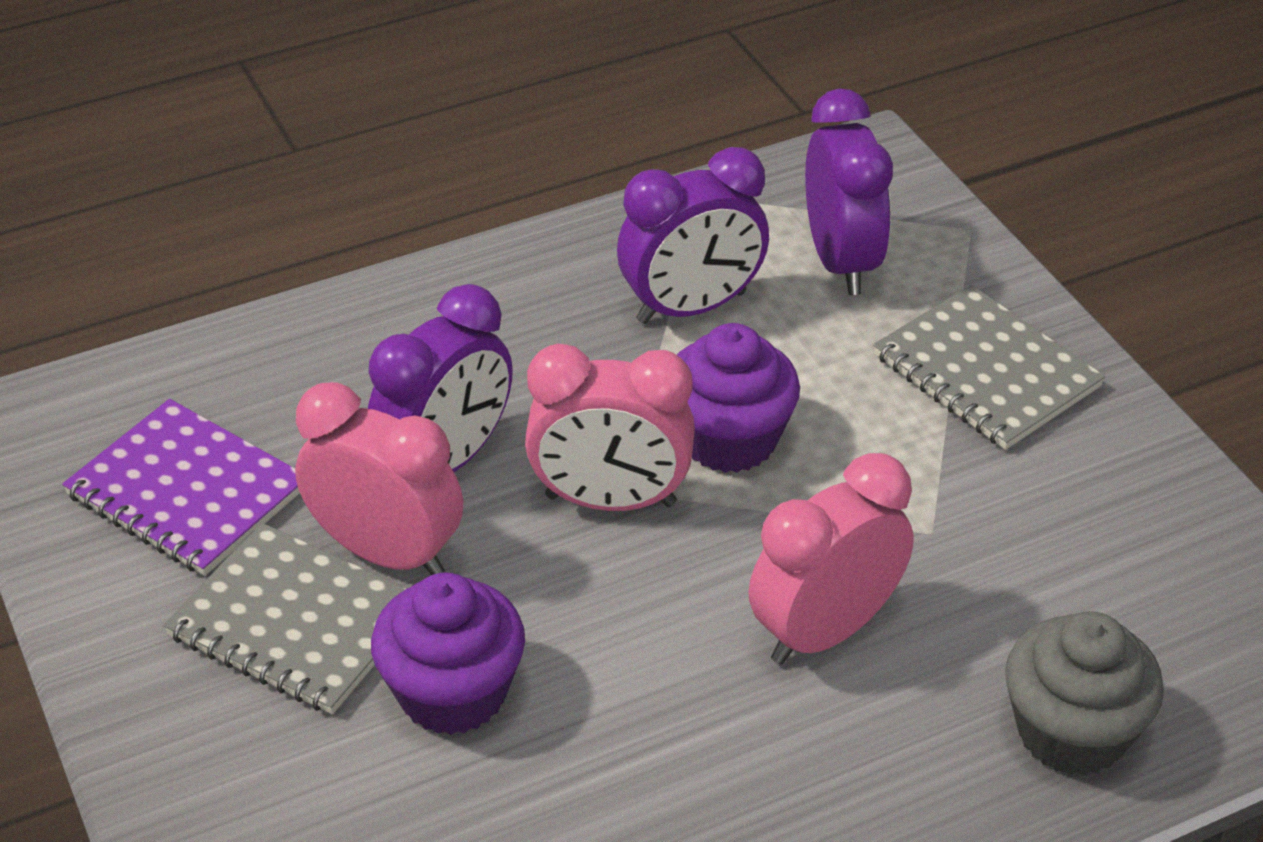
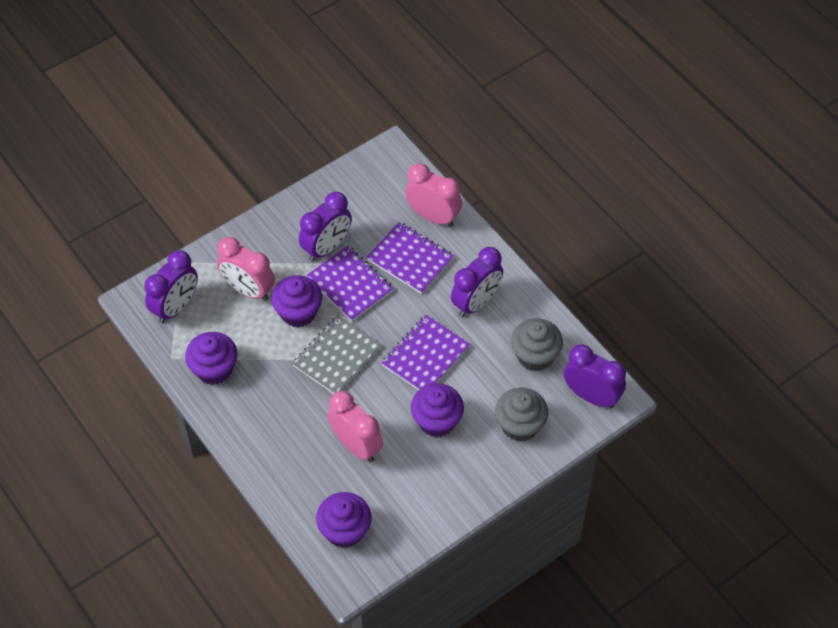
grey cupcake: 1 -> 2
grey notebook: 2 -> 1
purple clock: 3 -> 4
purple cupcake: 2 -> 4
purple notebook: 1 -> 3

